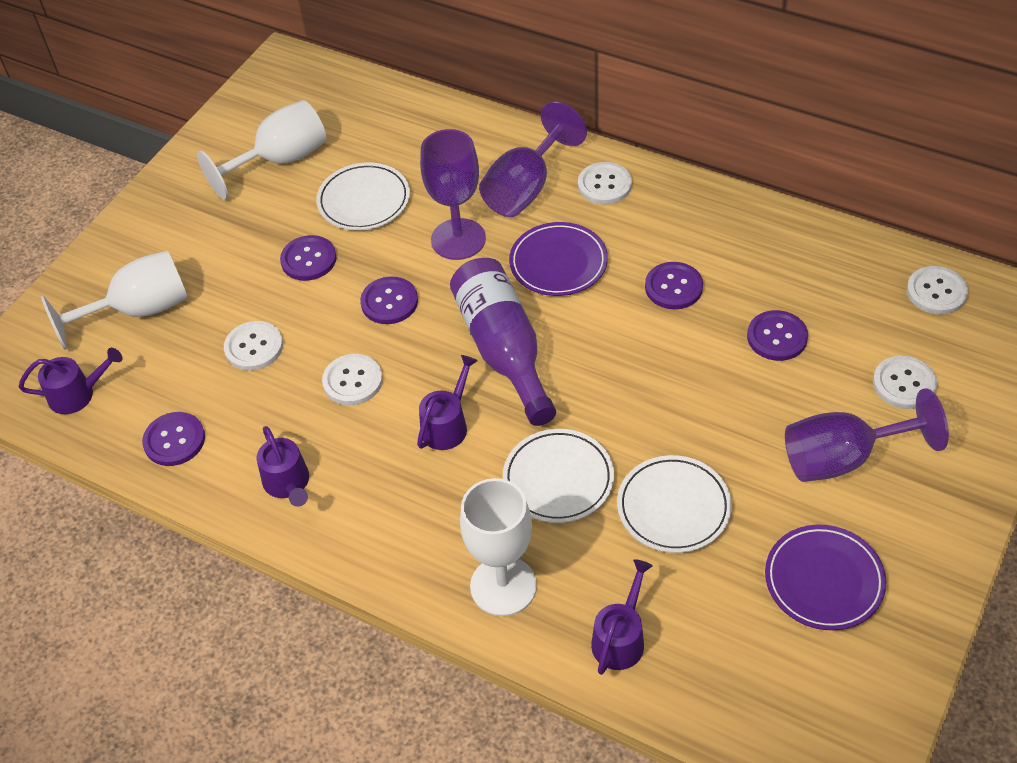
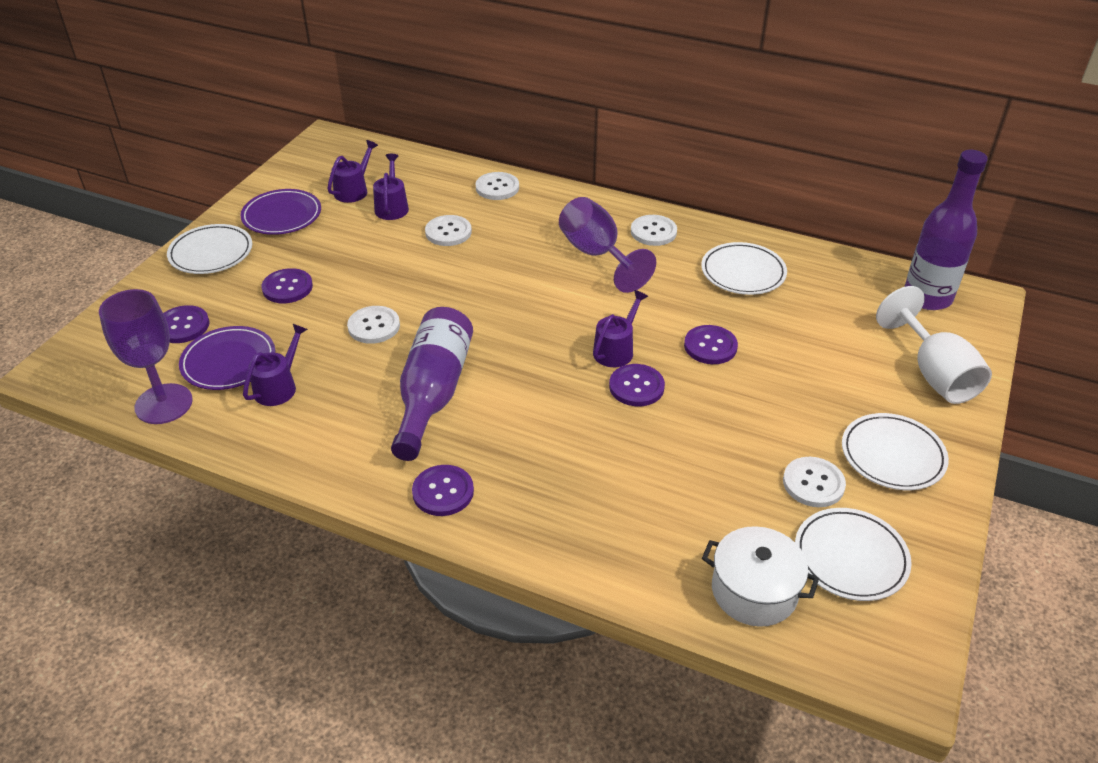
purple bottle: 1 -> 2
purple goblet: 3 -> 2
white goblet: 3 -> 1
white plate: 3 -> 4
white pot: 0 -> 1

